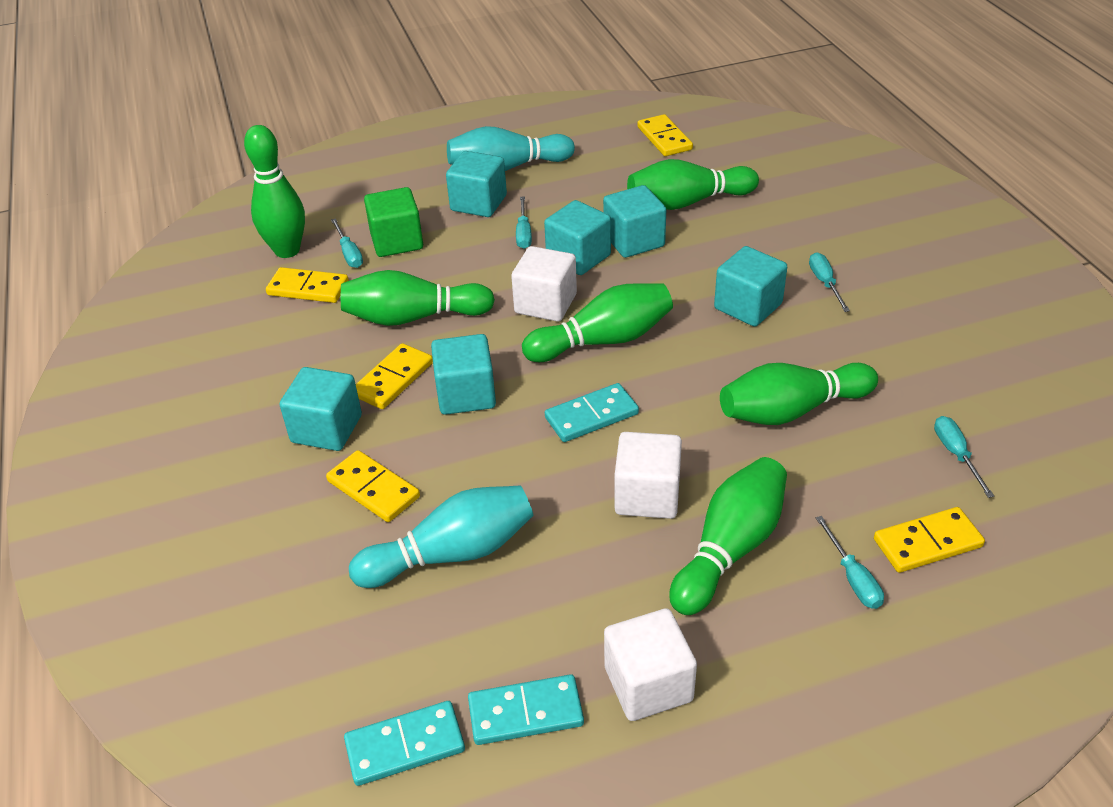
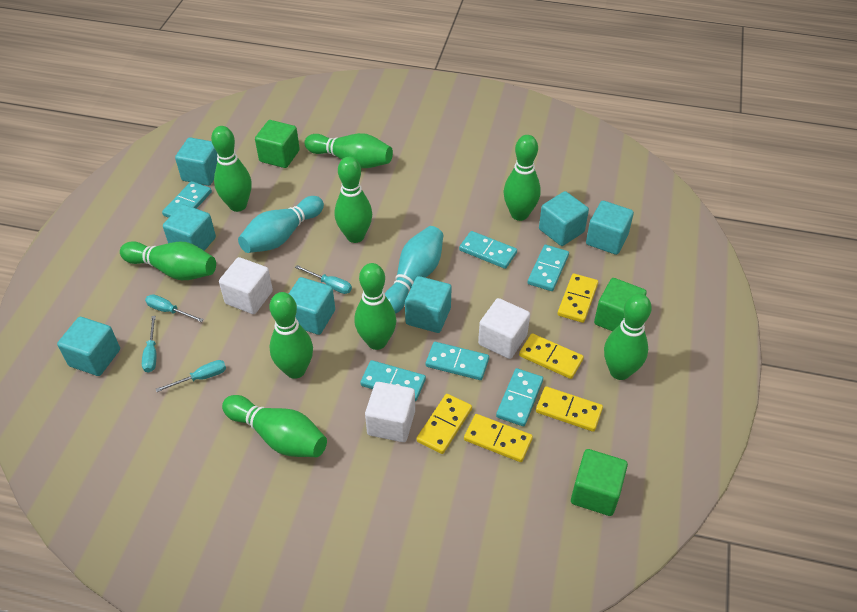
green bowling pin: 6 -> 9
green cube: 1 -> 3
turquoise cube: 6 -> 7
turquoise domino: 3 -> 6
turquoise screwdriver: 5 -> 4

